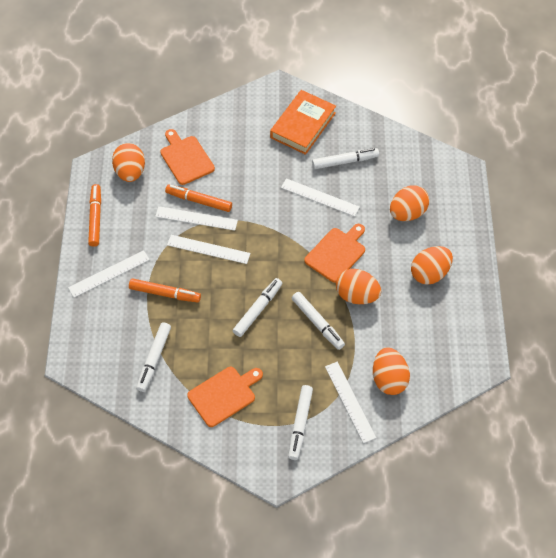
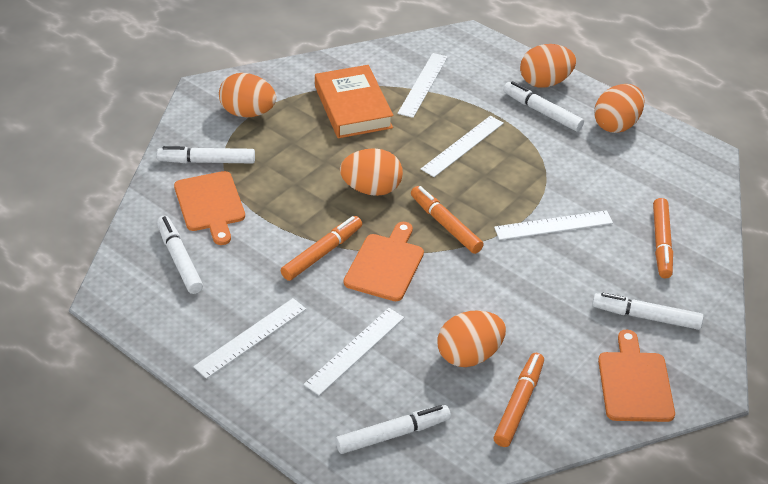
orange marker: 3 -> 4

